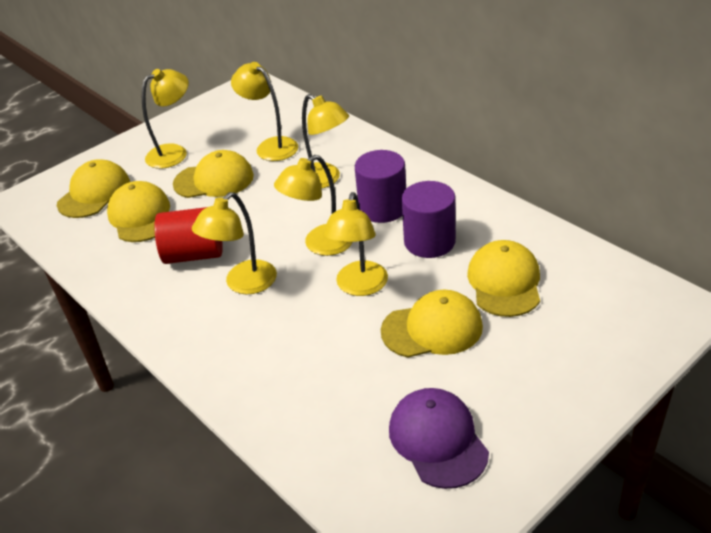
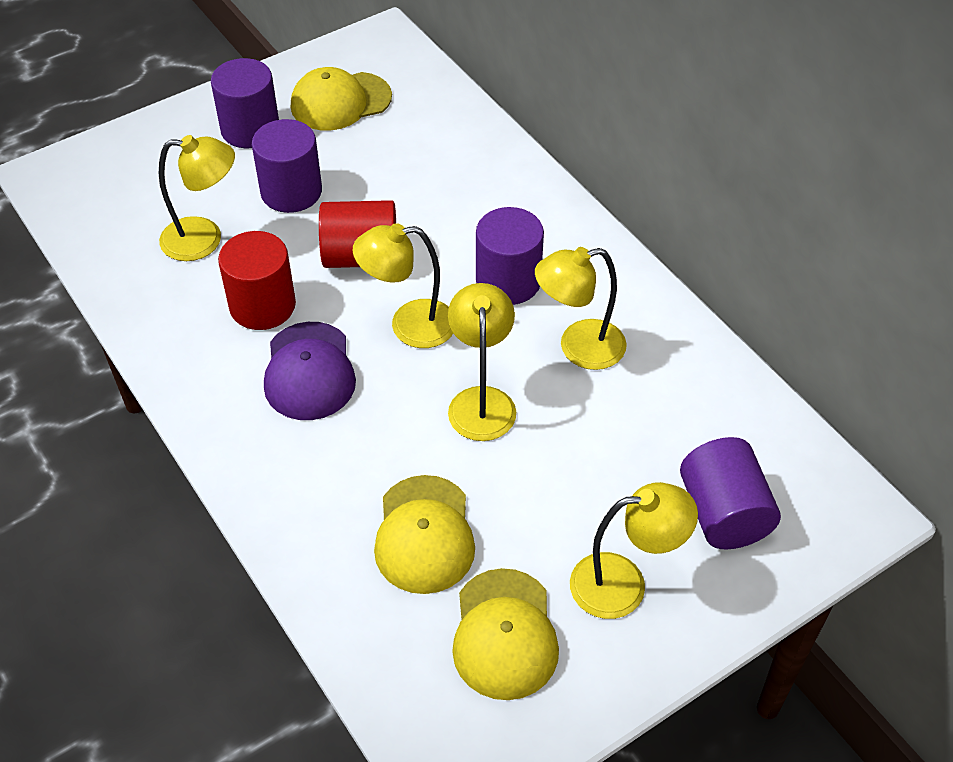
purple cylinder: 2 -> 4
red cylinder: 1 -> 2
yellow cap: 5 -> 3
yellow lamp: 6 -> 5

